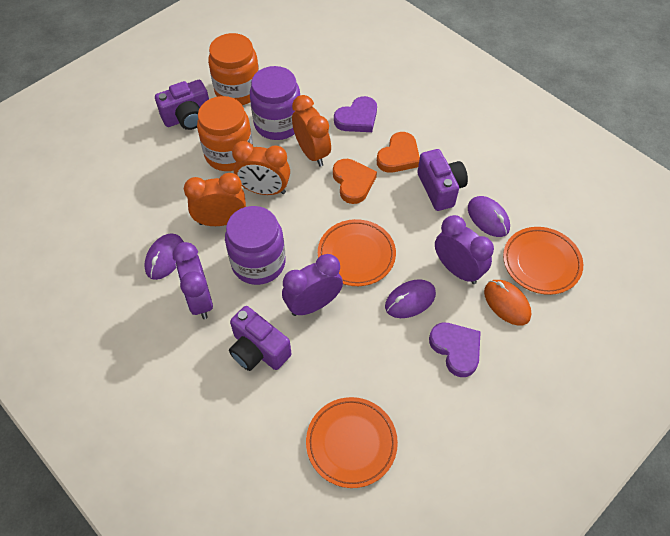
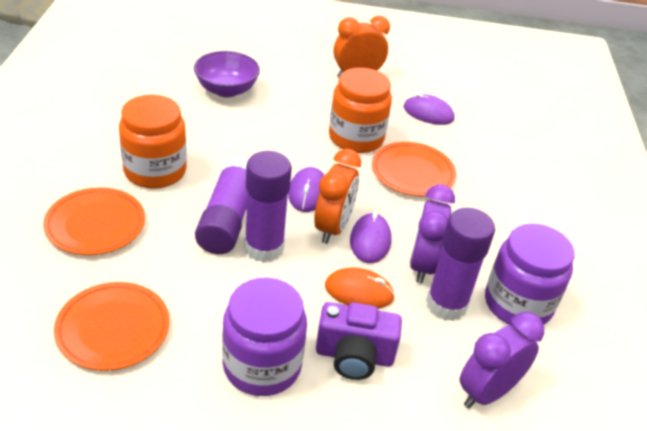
orange clock: 3 -> 2
orange heart: 2 -> 0
purple bowl: 0 -> 1
purple camera: 3 -> 1
purple clock: 3 -> 2
purple glue stick: 0 -> 3
purple heart: 2 -> 0

